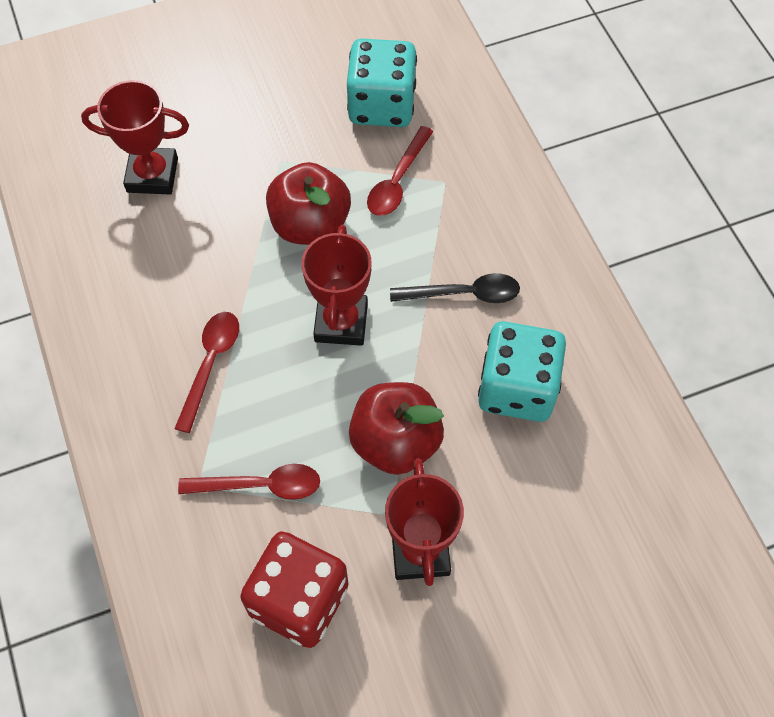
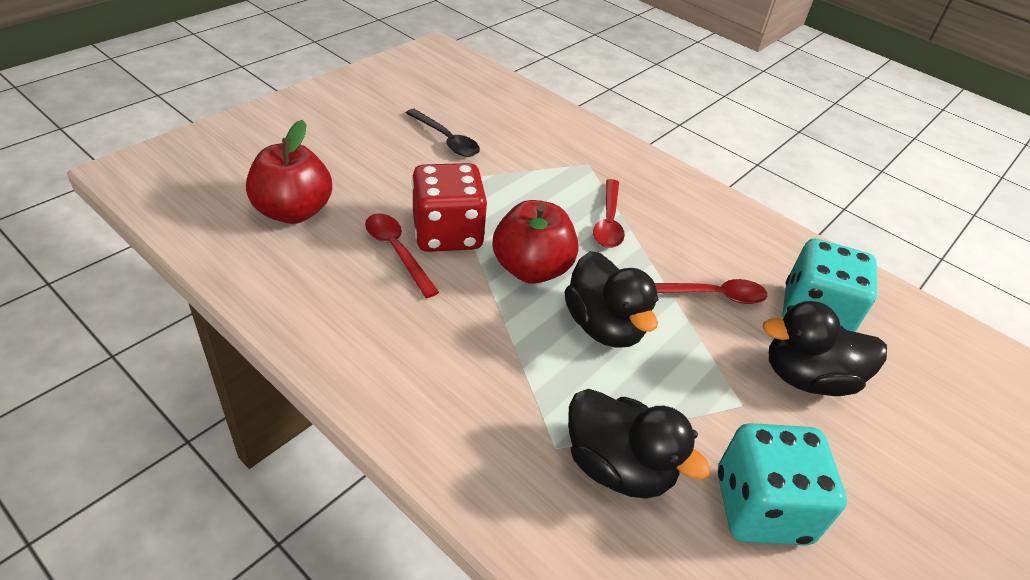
black duck: 0 -> 3
red trophy: 3 -> 0

